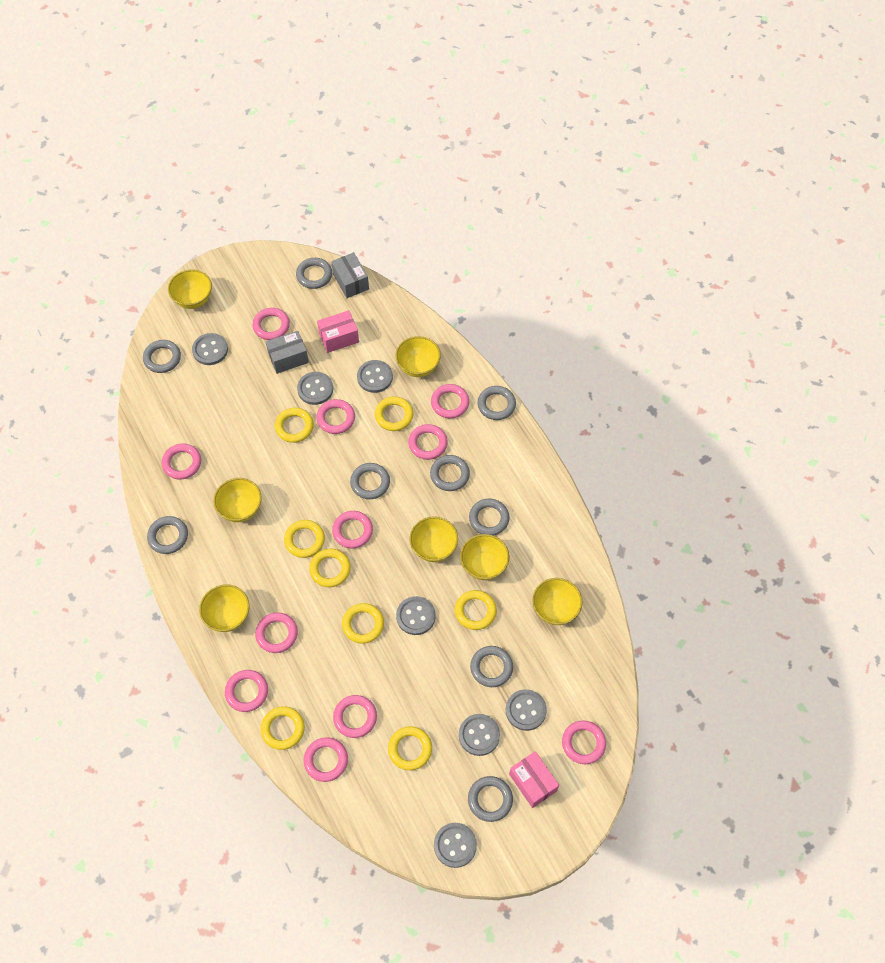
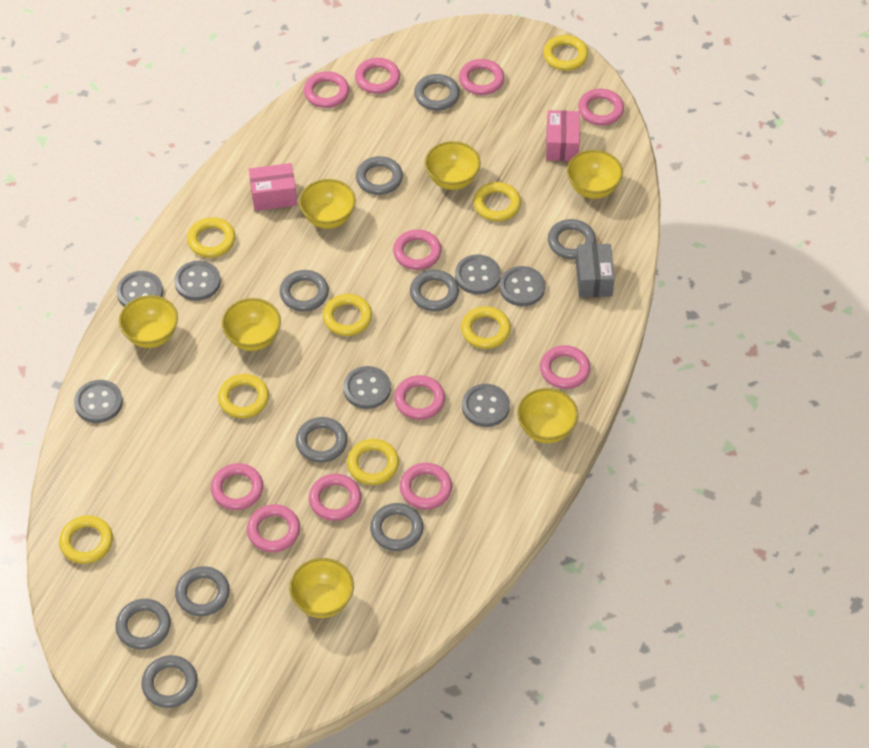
grey box: 2 -> 1
grey ring: 9 -> 10

